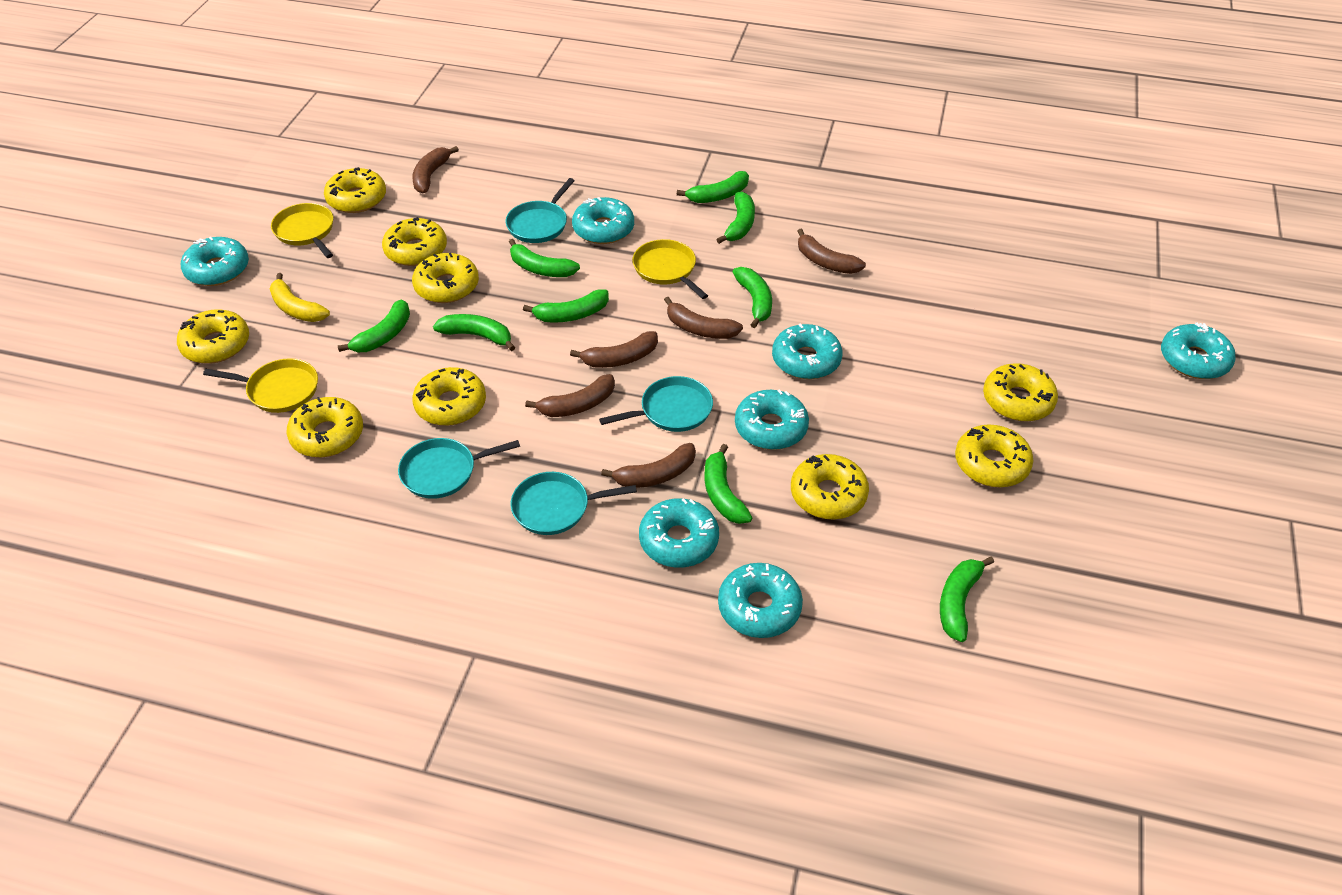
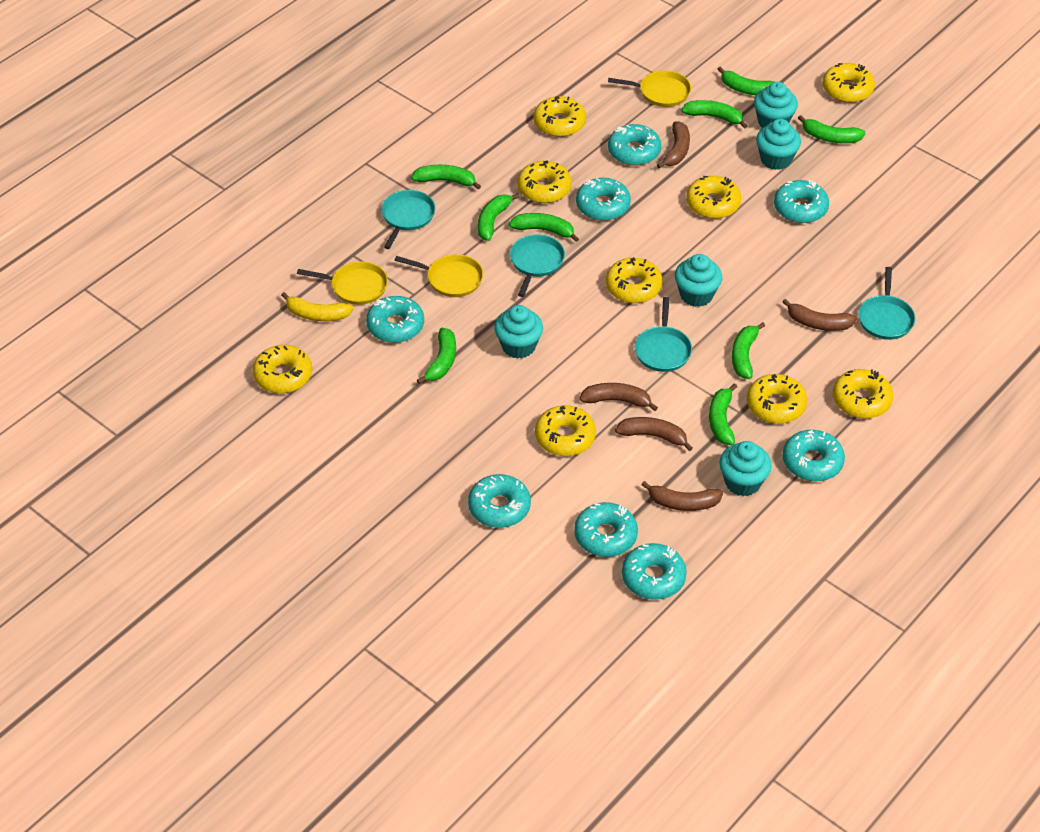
brown banana: 6 -> 5
turquoise cupcake: 0 -> 5
turquoise donut: 7 -> 8

